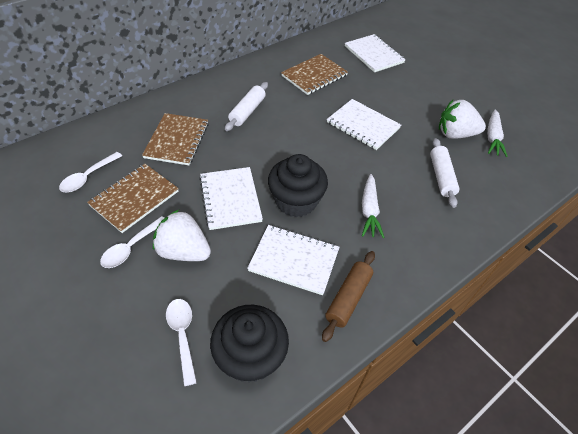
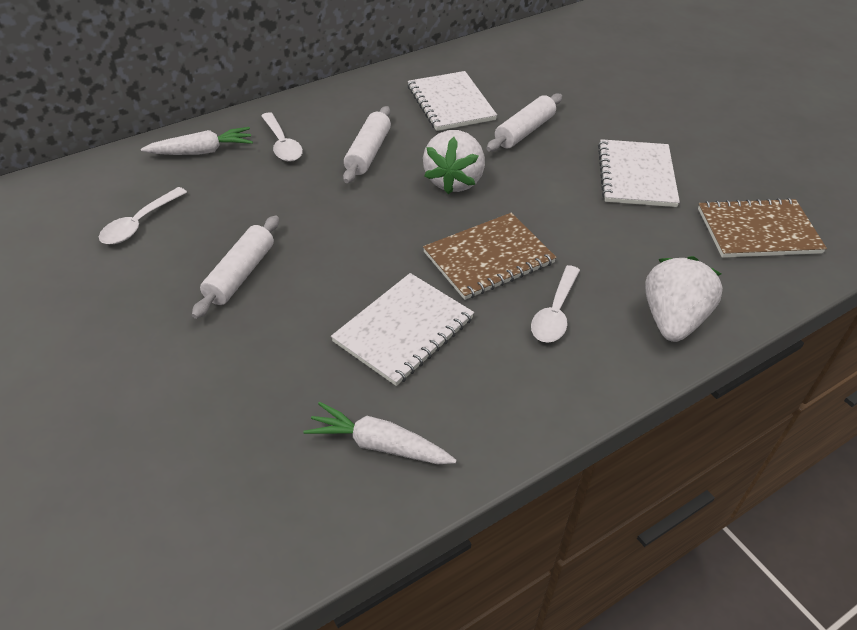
black cupcake: 2 -> 0
brown notebook: 3 -> 2
brown rolling pin: 1 -> 0
white notebook: 4 -> 3
white rolling pin: 2 -> 3

